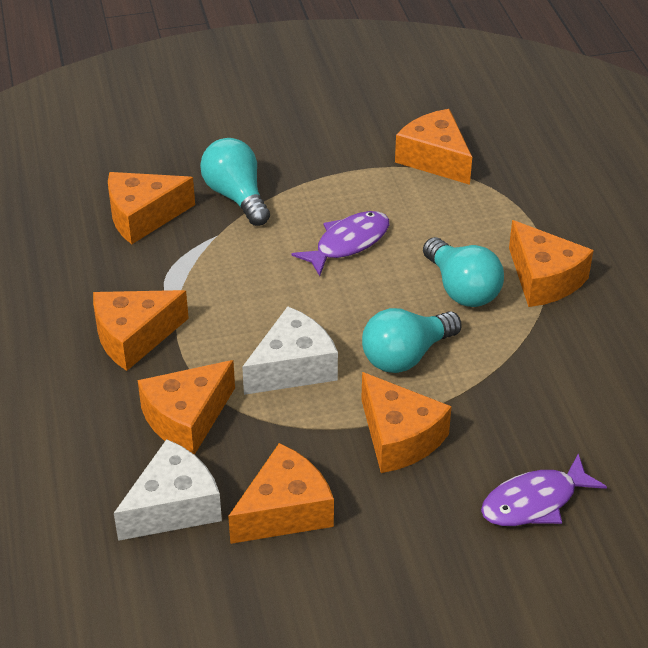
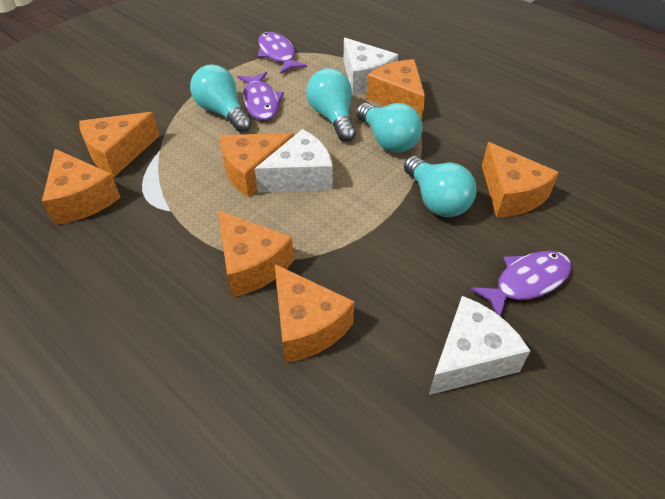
purple fish: 2 -> 3
turquoise light bulb: 3 -> 4
white cheese: 2 -> 3

